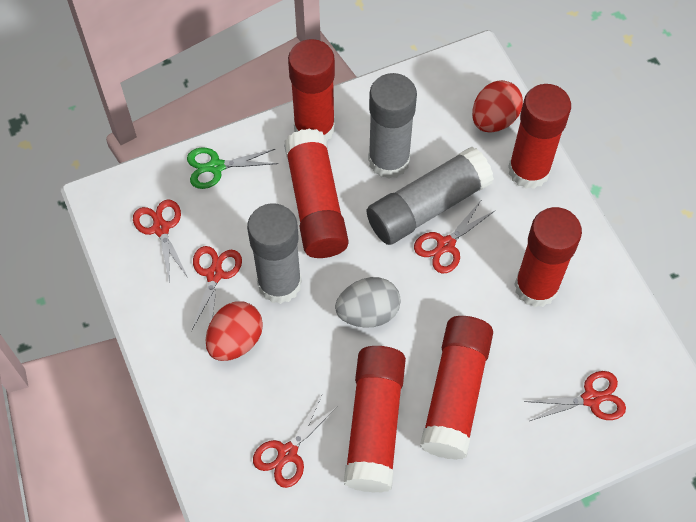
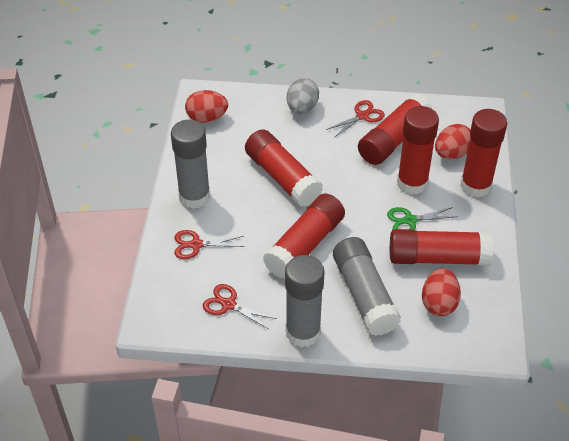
red egg: 2 -> 3
red scissors: 5 -> 3

